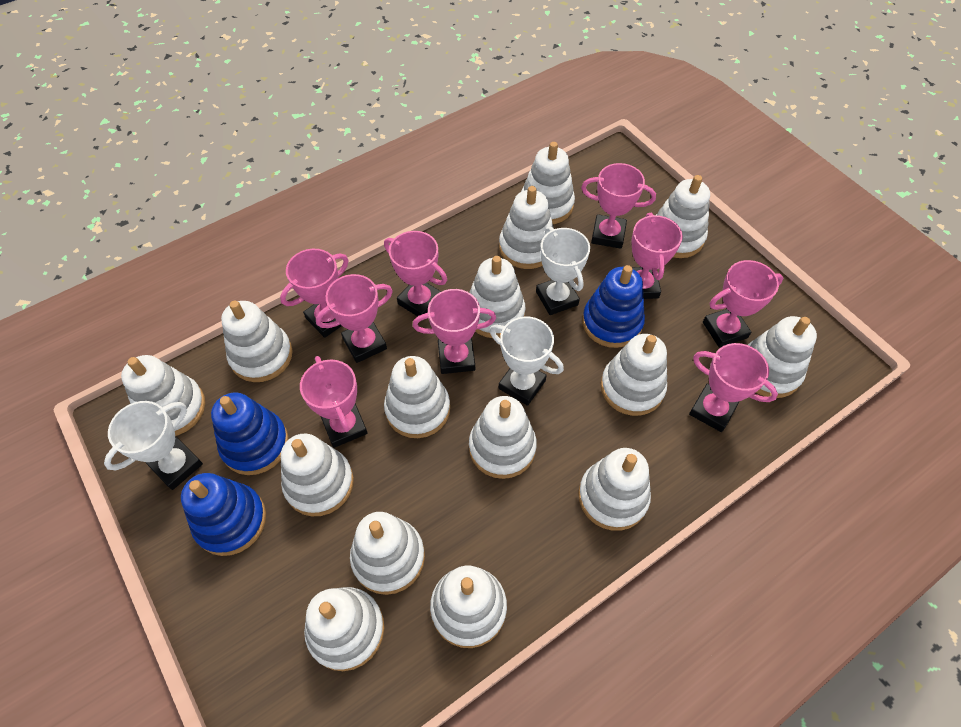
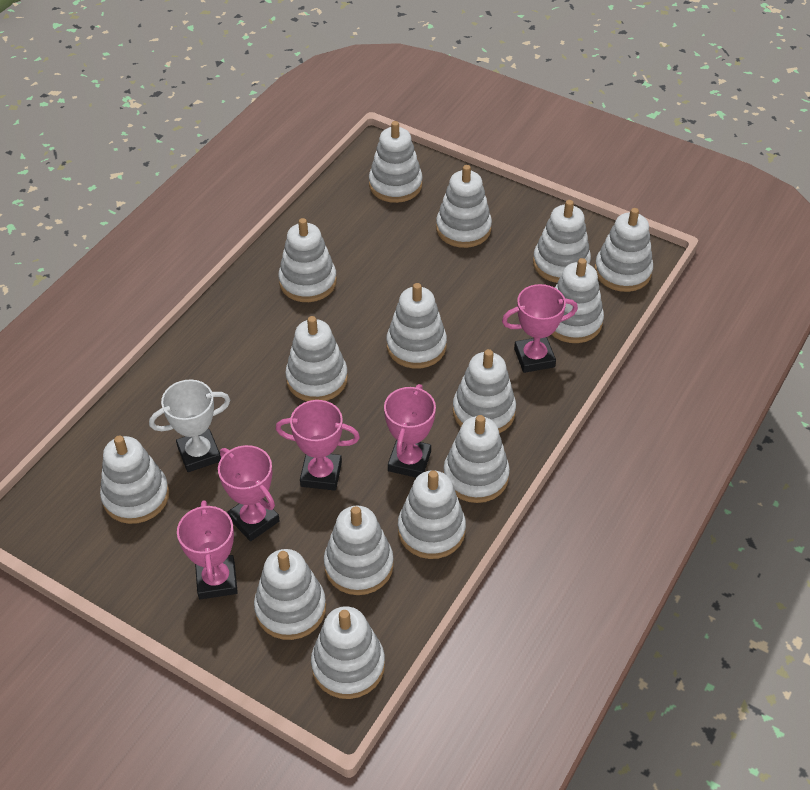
blue stacking toy: 3 -> 0
pink trophy: 9 -> 5
white trophy: 3 -> 1

